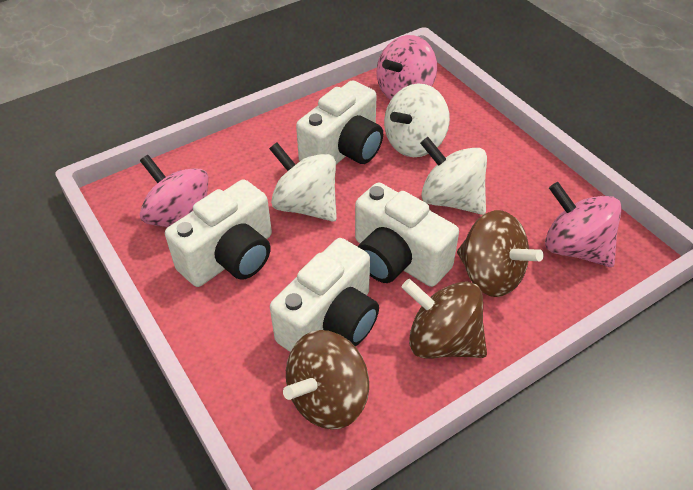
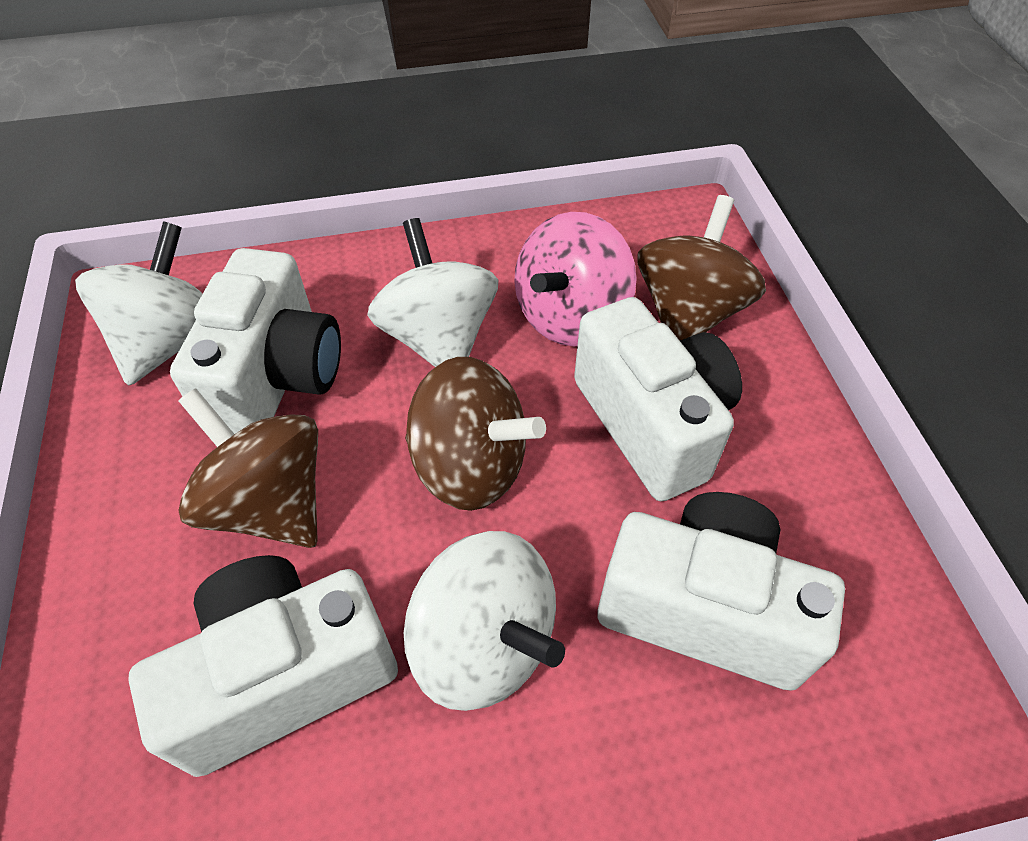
pink spinning top: 3 -> 1

